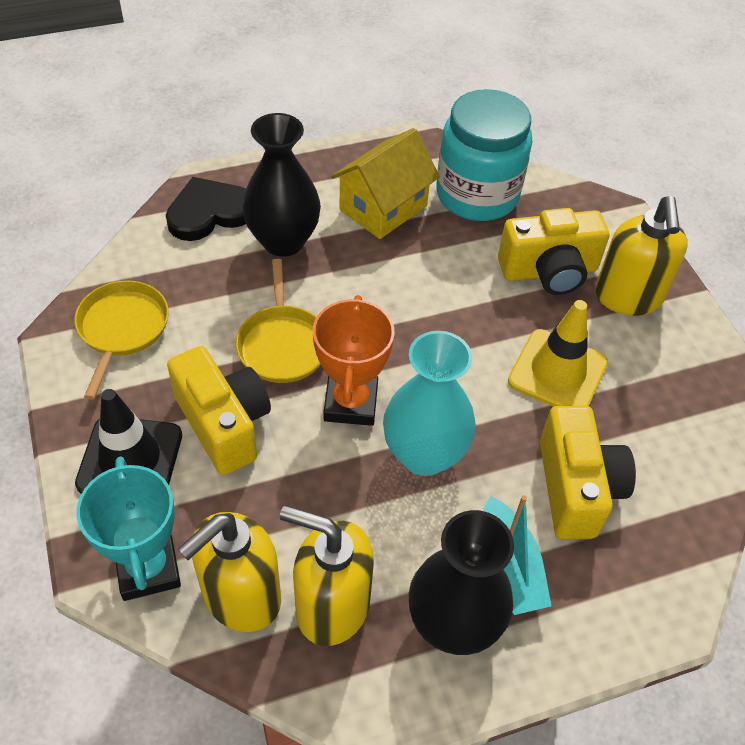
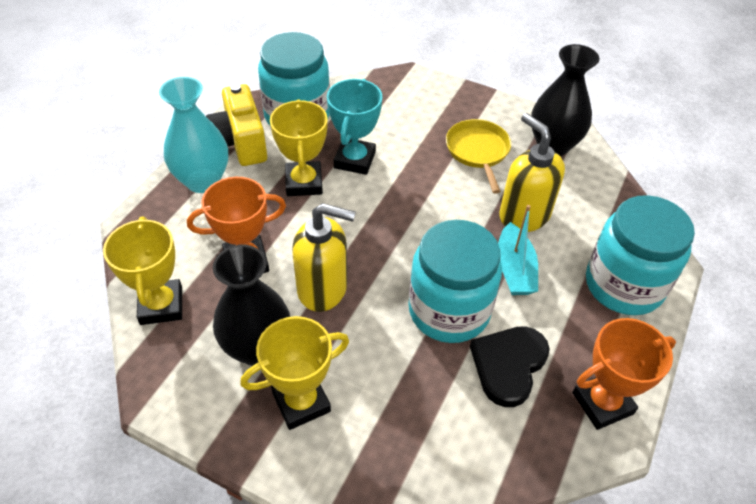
black traffic cone: 1 -> 0
orange trophy: 1 -> 2
turquoise jar: 1 -> 3
yellow camera: 3 -> 1
yellow house: 1 -> 0
yellow pan: 2 -> 1
yellow soap dispenser: 3 -> 2
yellow traffic cone: 1 -> 0
yellow trophy: 0 -> 3

